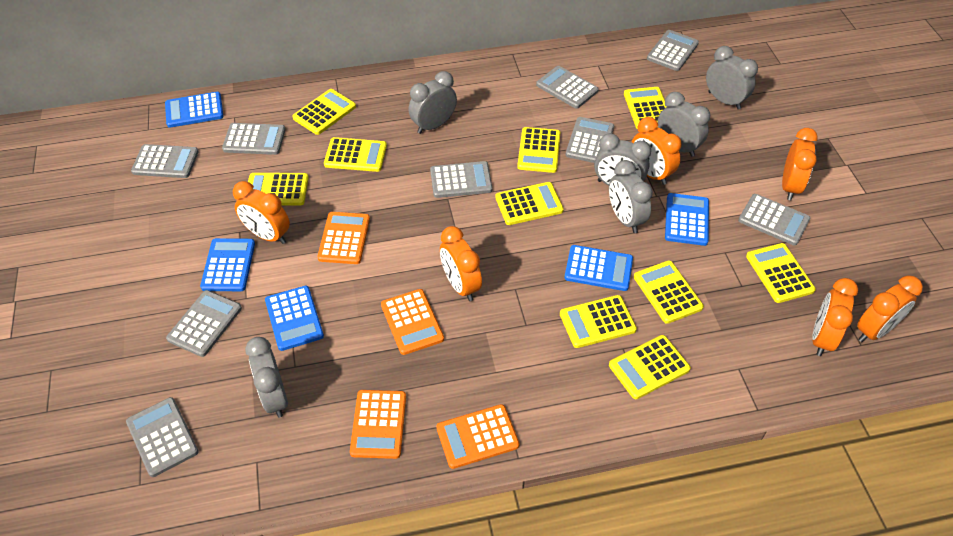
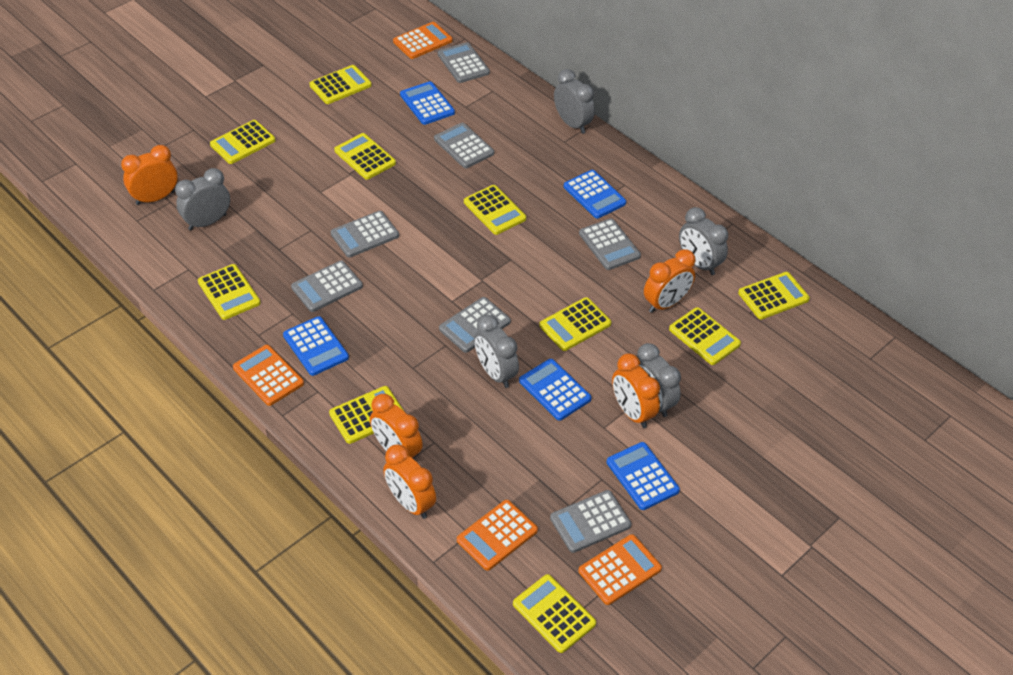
grey calculator: 9 -> 7
grey clock: 6 -> 5
orange clock: 6 -> 5

